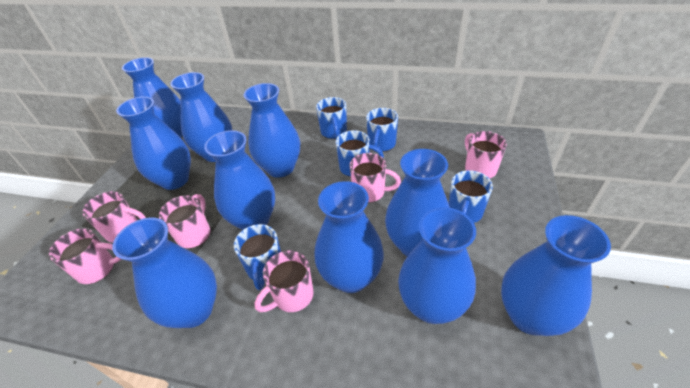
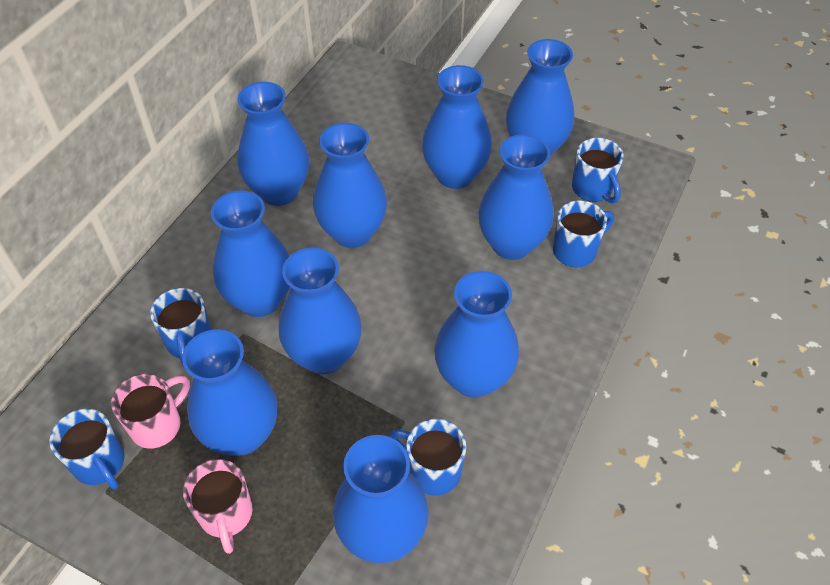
pink mug: 6 -> 2

